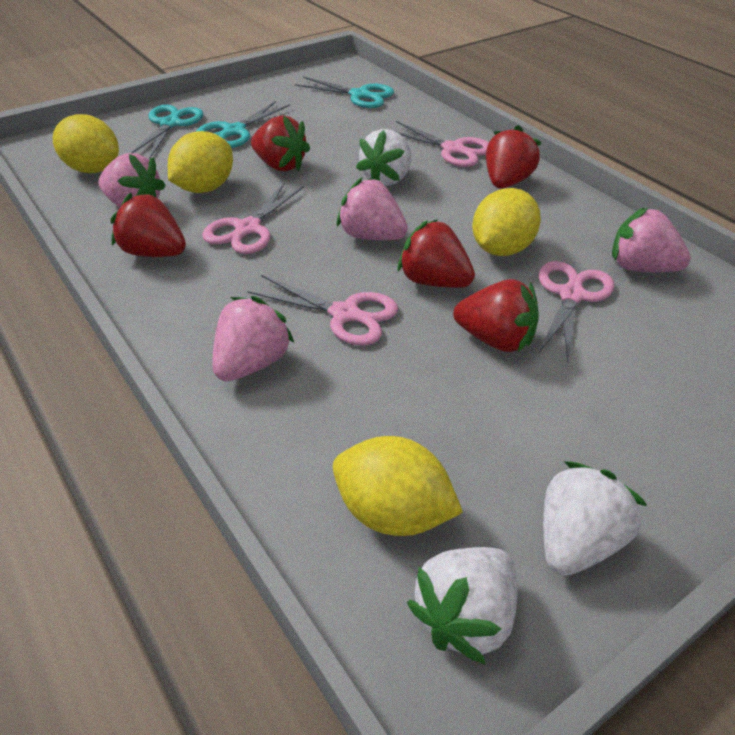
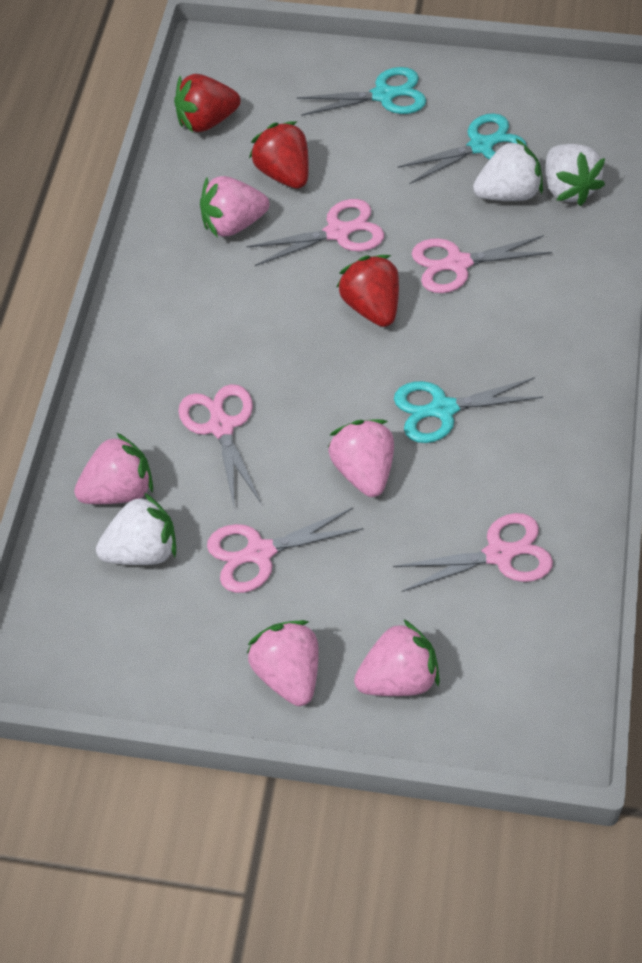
pink scissors: 4 -> 5
pink strawberry: 4 -> 5
red strawberry: 5 -> 3
yellow lemon: 4 -> 0

